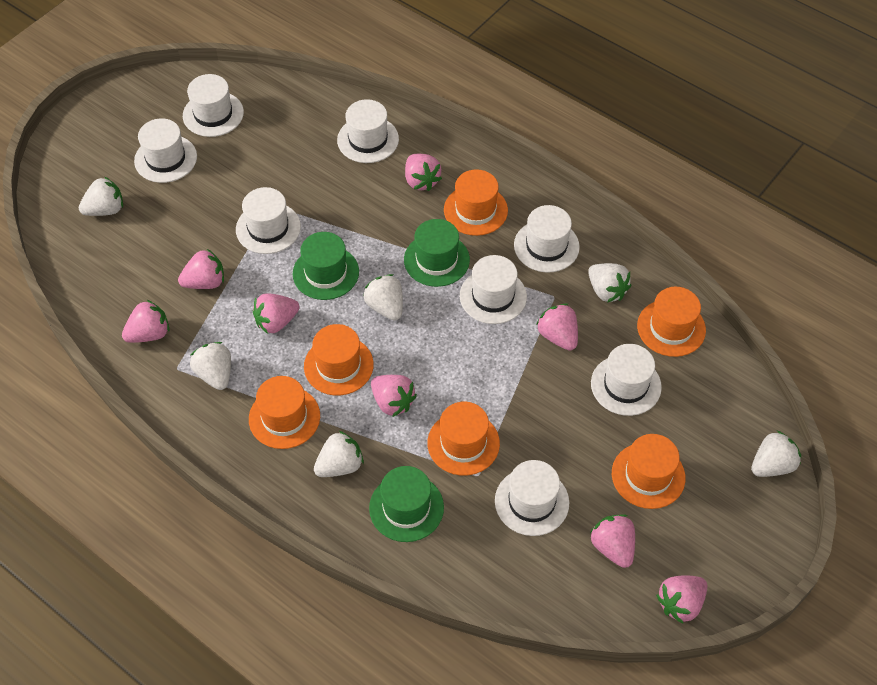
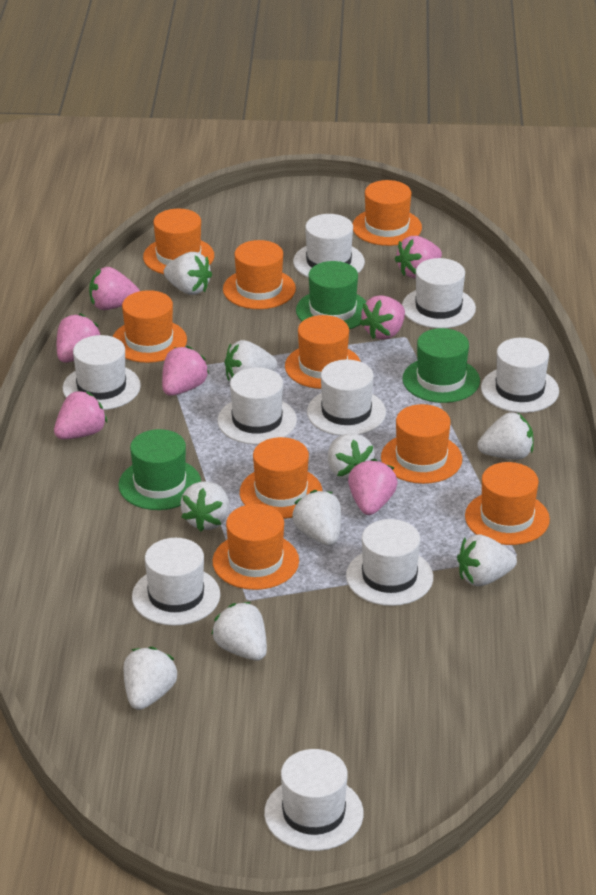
orange hat: 6 -> 9
pink strawberry: 8 -> 7
white hat: 8 -> 9
white strawberry: 6 -> 9

